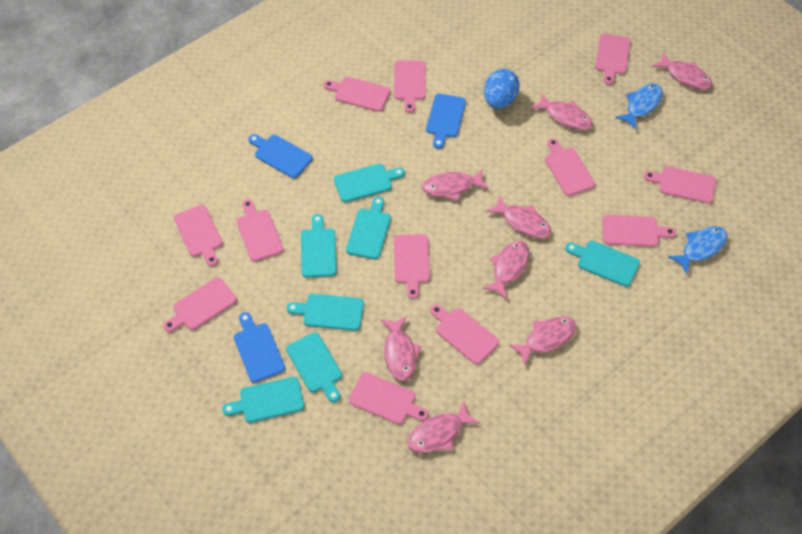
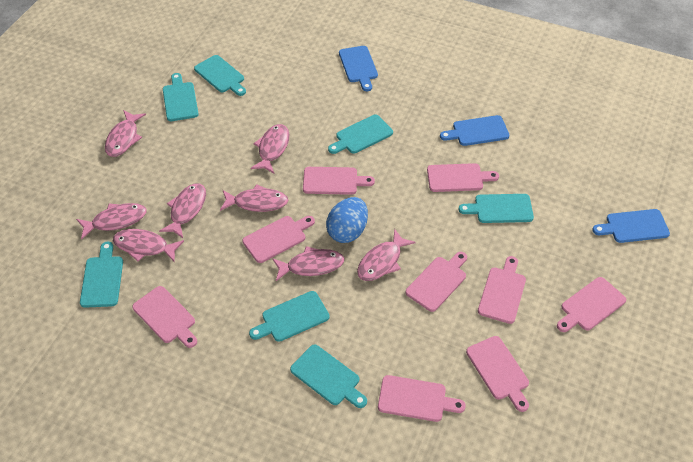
blue fish: 2 -> 0
pink cutting board: 12 -> 9

